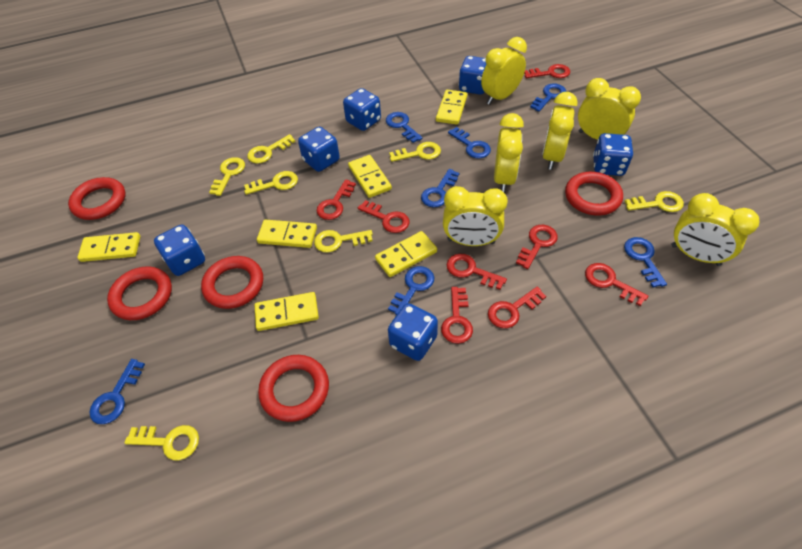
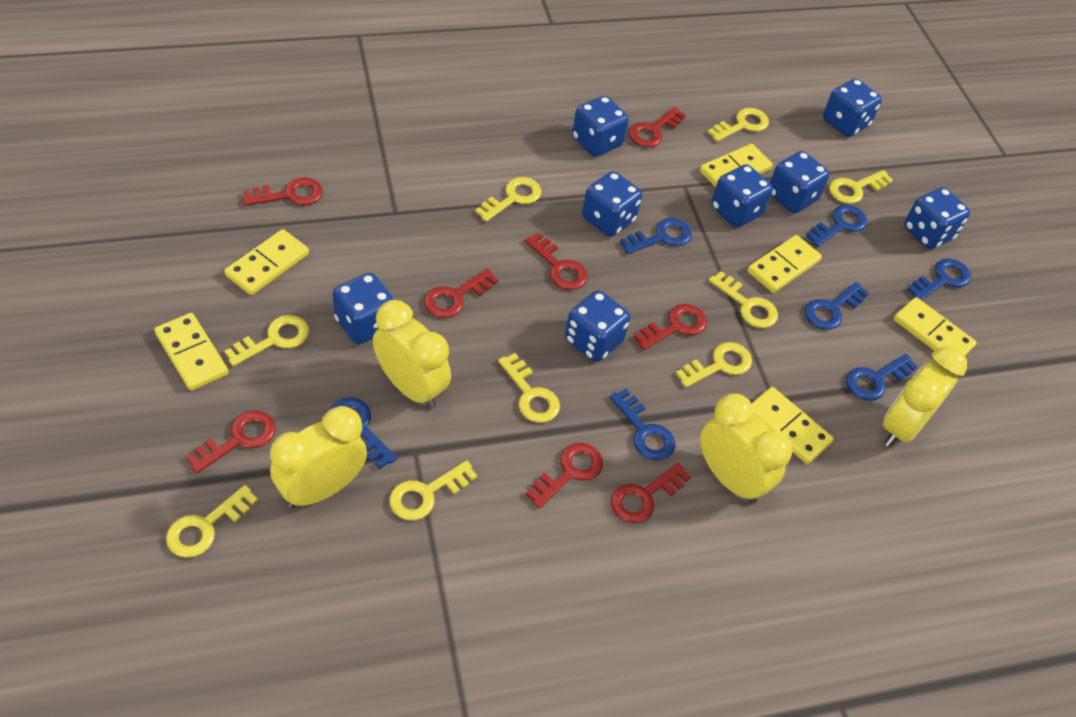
blue dice: 6 -> 8
red ring: 5 -> 0
yellow clock: 6 -> 4
yellow key: 7 -> 9

